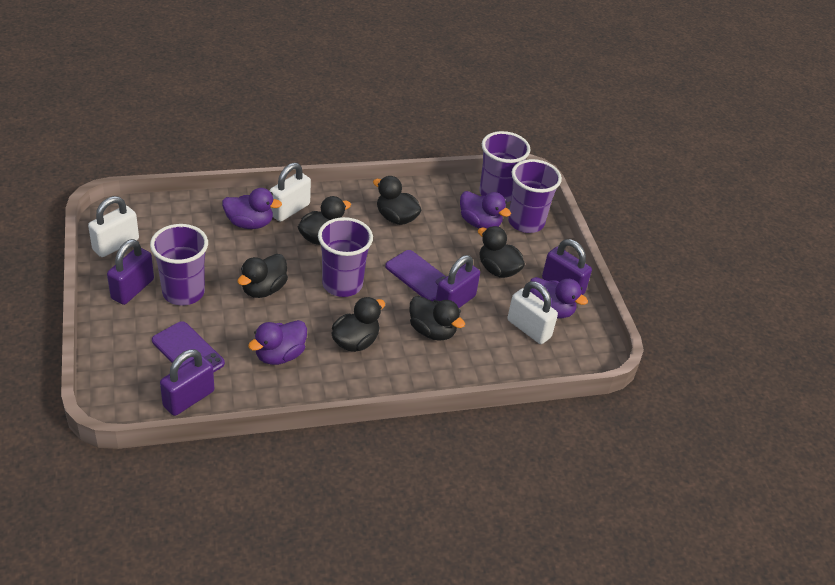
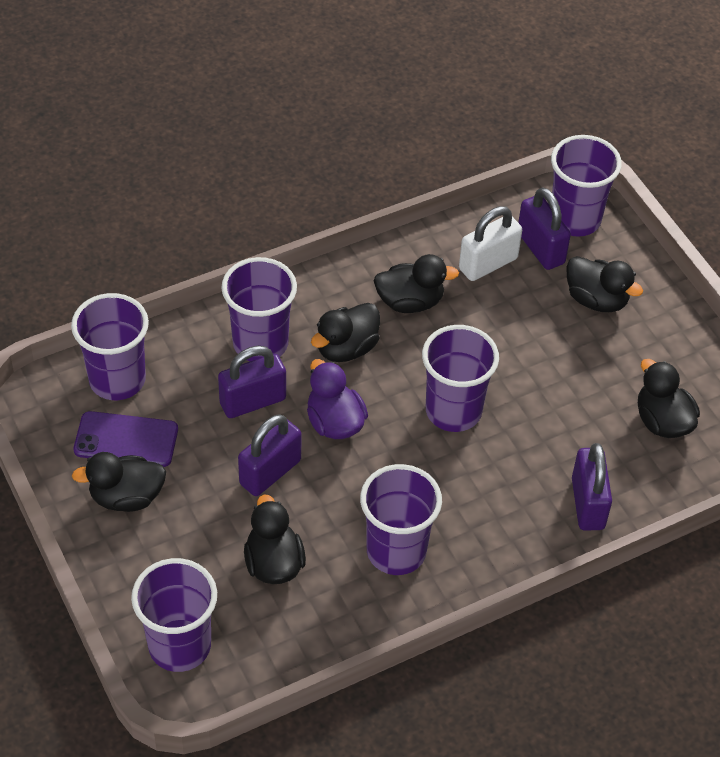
purple cup: 4 -> 6
purple duck: 4 -> 1
purple phone: 2 -> 1
white padlock: 3 -> 1

